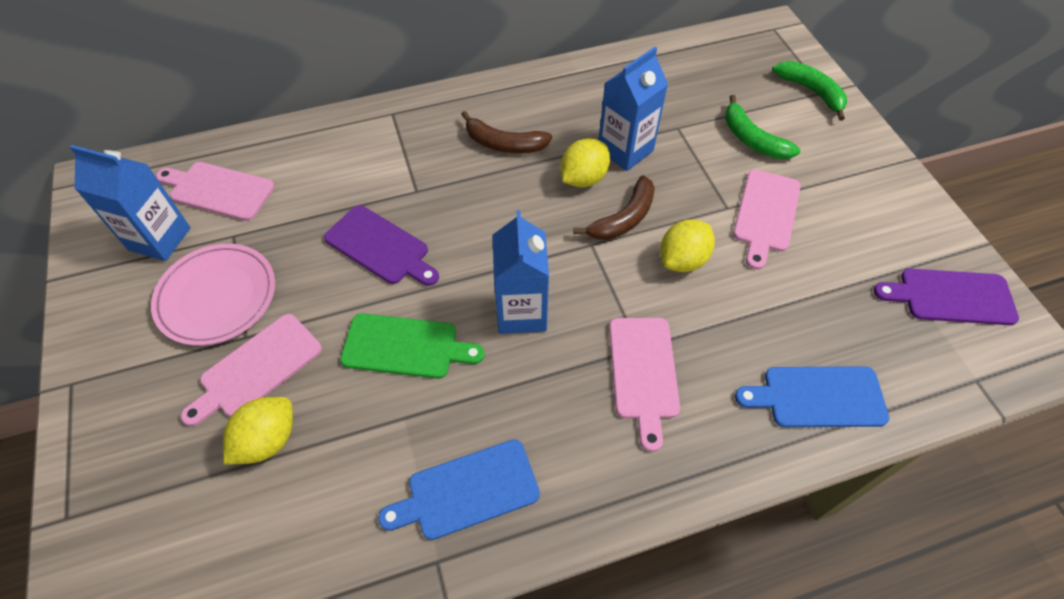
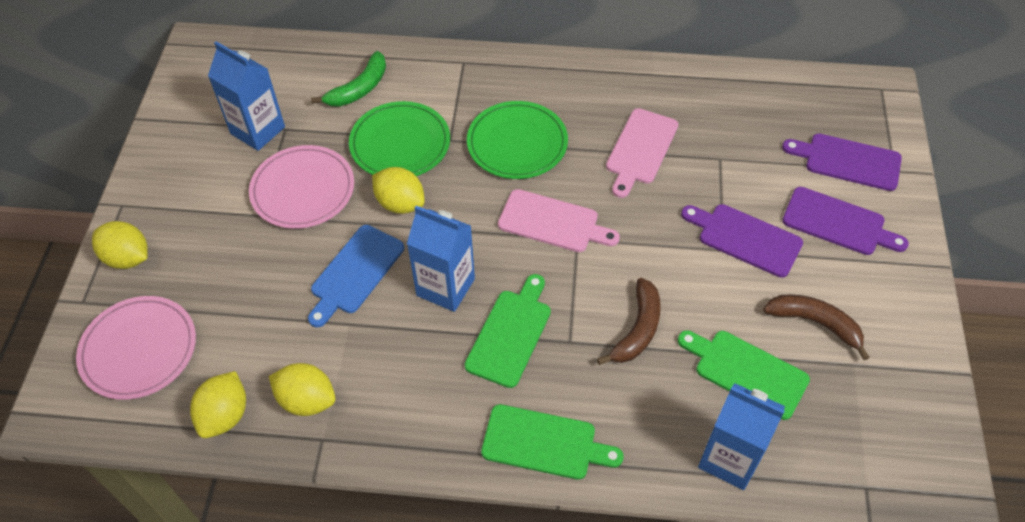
blue cutting board: 2 -> 1
green banana: 2 -> 1
green cutting board: 1 -> 3
green plate: 0 -> 2
pink cutting board: 4 -> 2
pink plate: 1 -> 2
purple cutting board: 2 -> 3
yellow lemon: 3 -> 4

